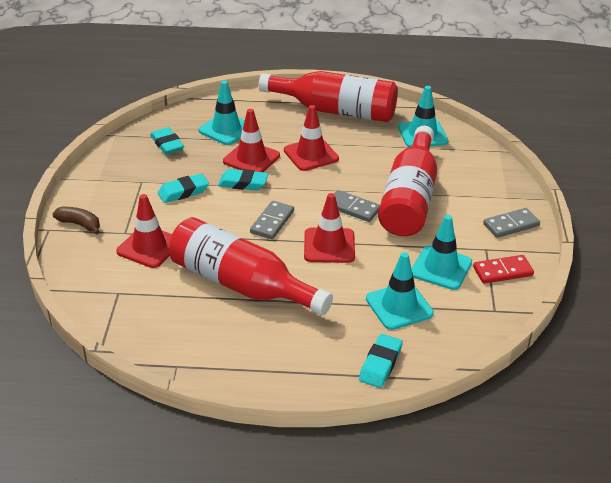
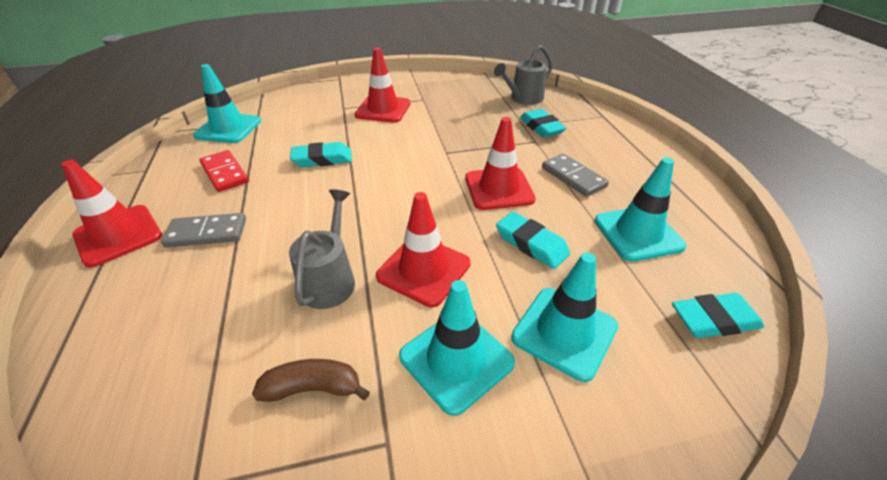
grey domino: 3 -> 2
grey watering can: 0 -> 2
red bottle: 3 -> 0

